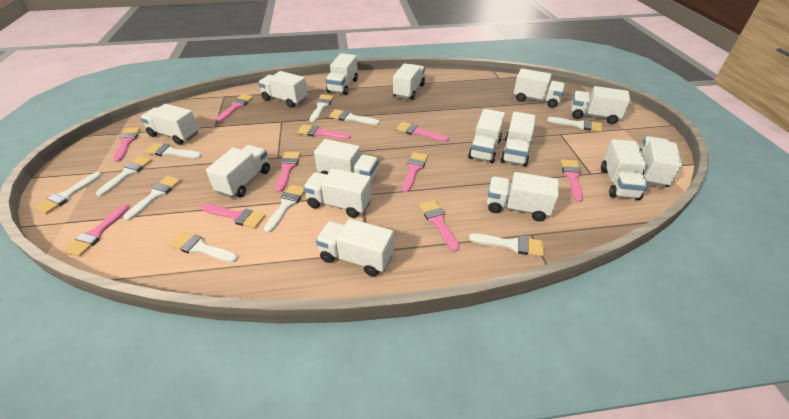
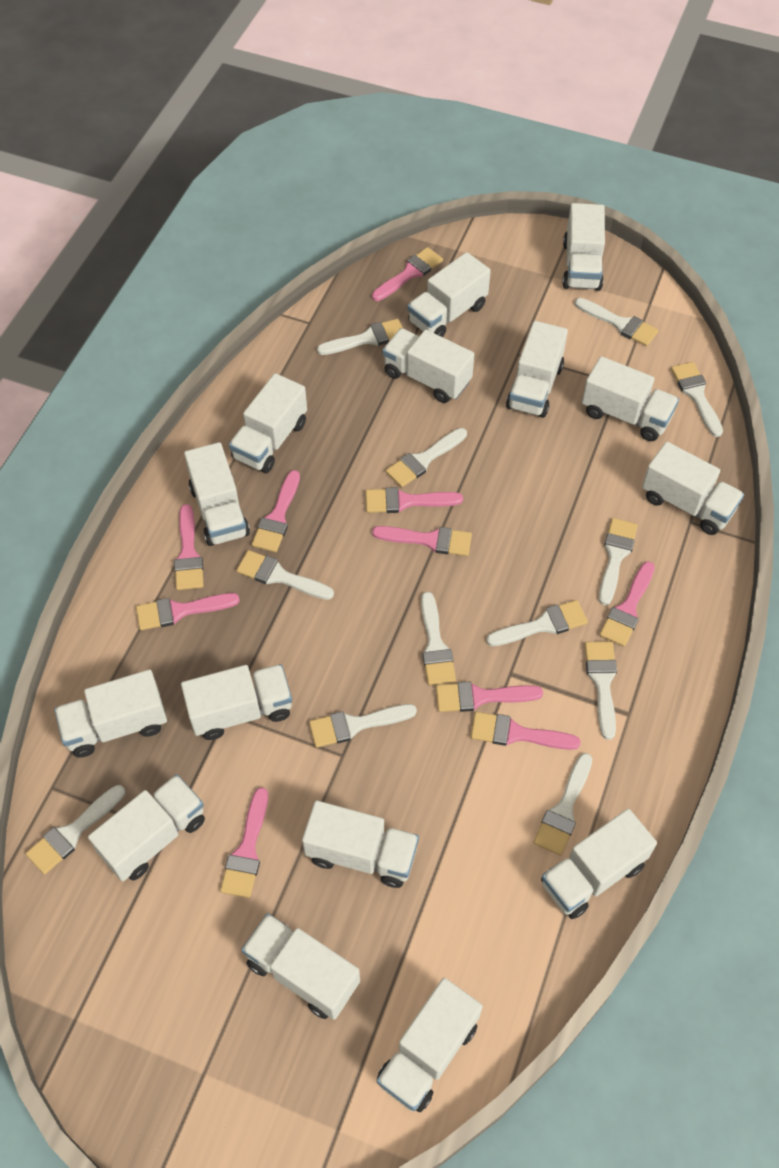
white brush: 10 -> 12

